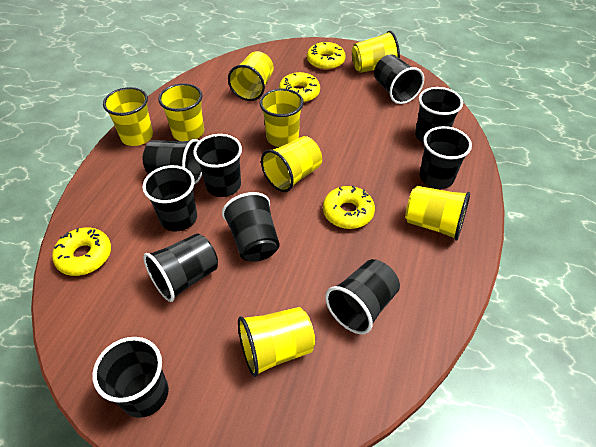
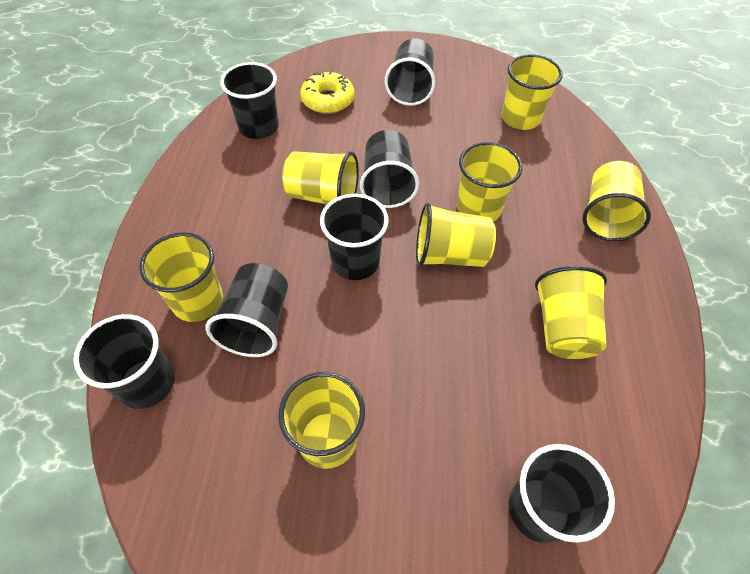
black cup: 10 -> 7
yellow donut: 4 -> 1

